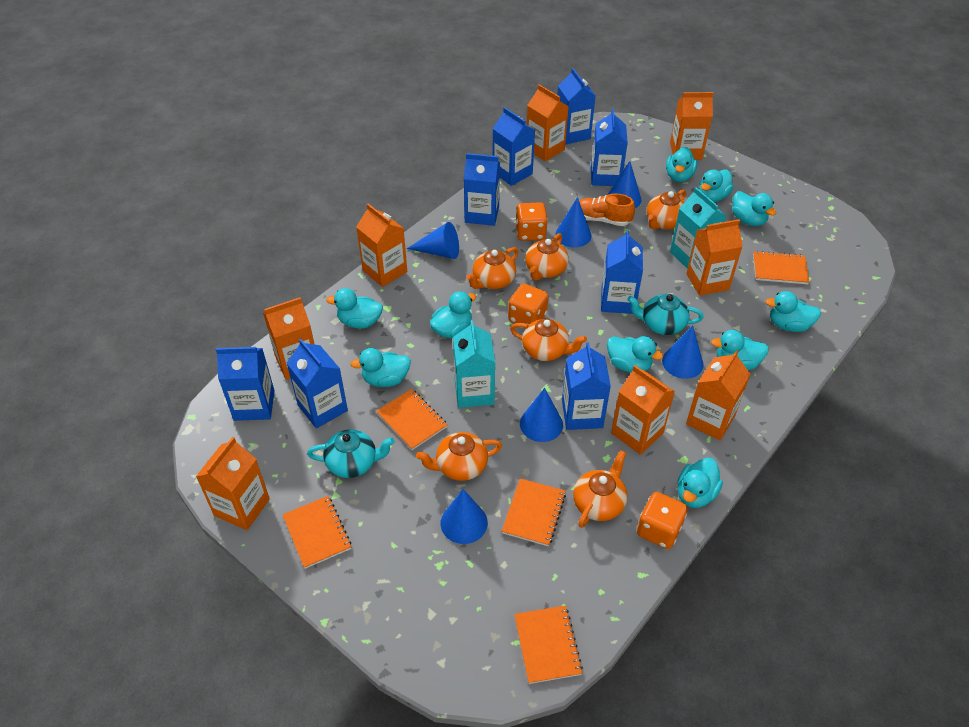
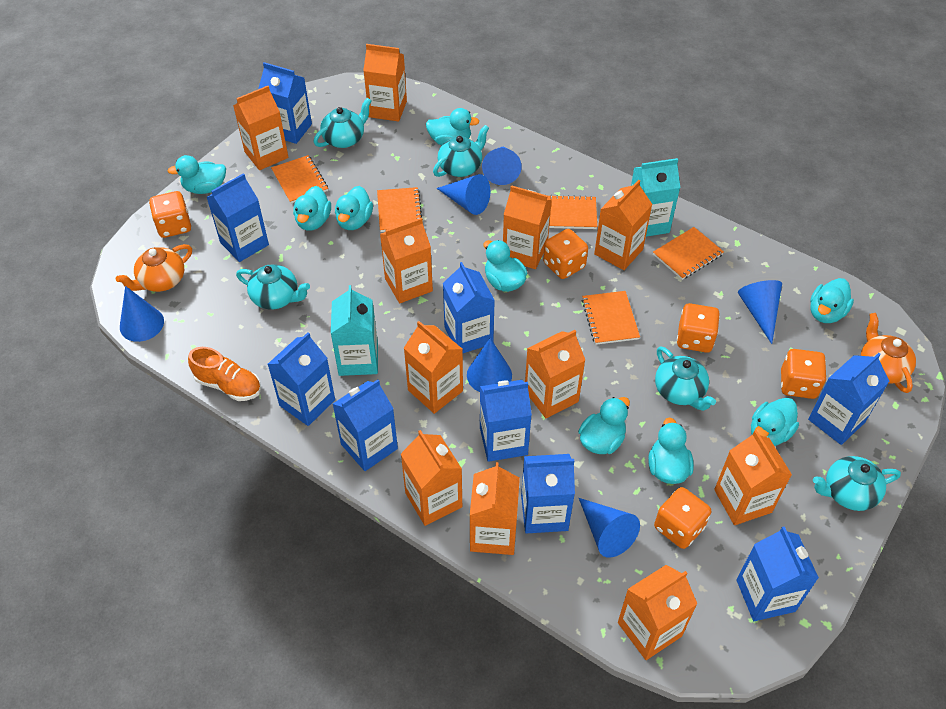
blue carton: 8 -> 9
orange carton: 8 -> 11
orange dice: 3 -> 5
orange teapot: 6 -> 2
turquoise duck: 10 -> 9
turquoise teapot: 2 -> 5

